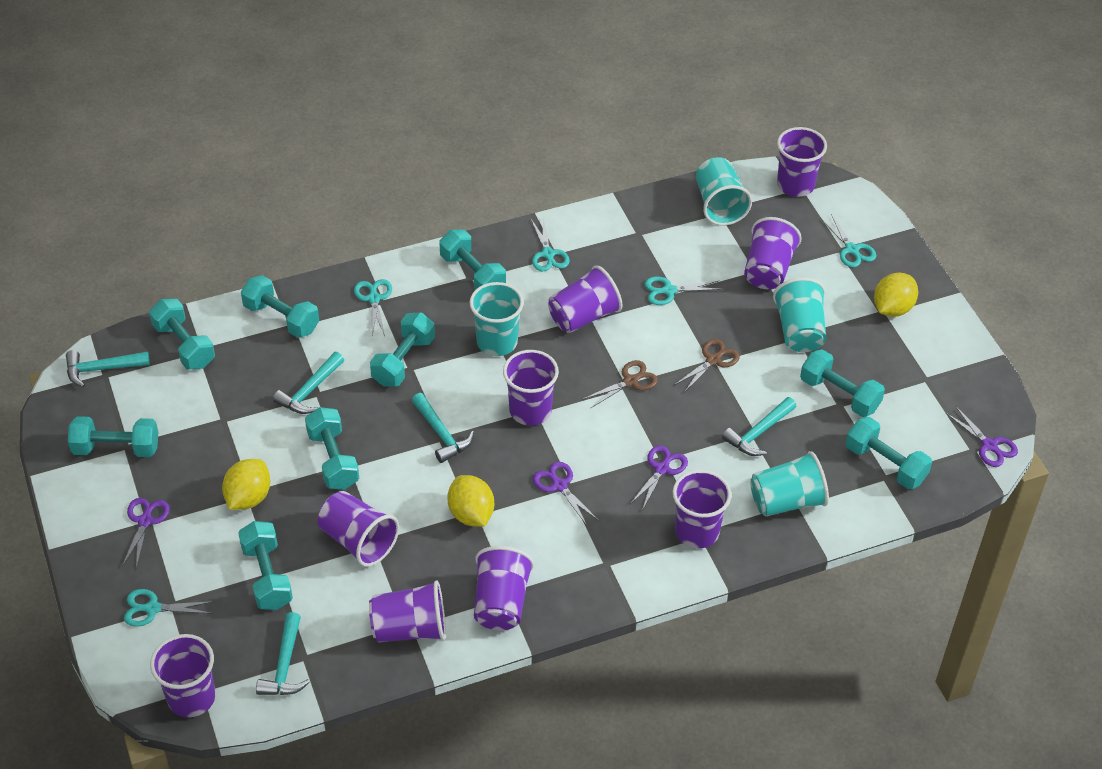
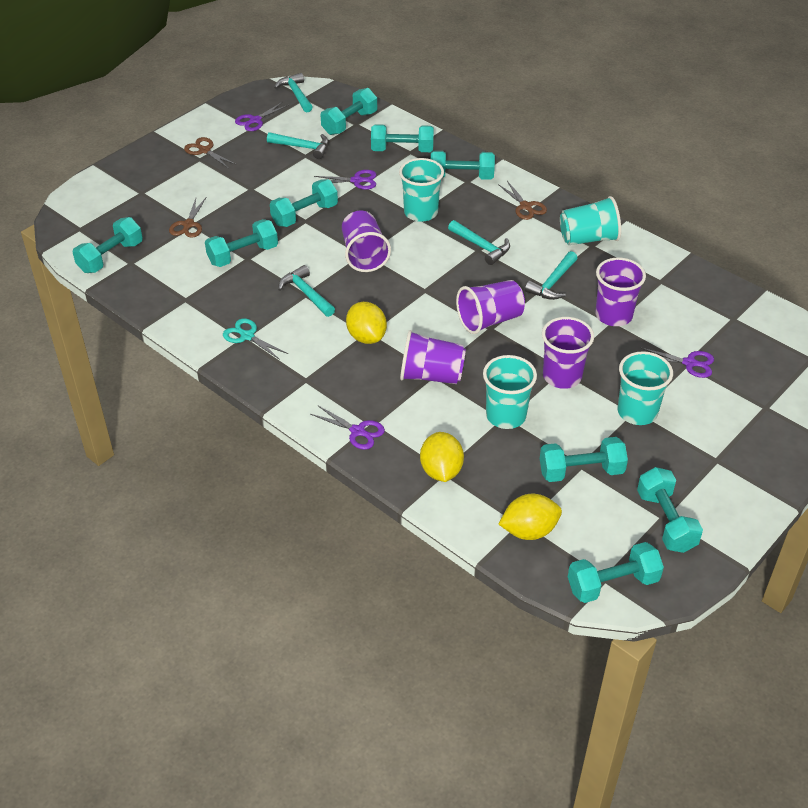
brown scissors: 2 -> 3
purple cup: 9 -> 5
turquoise scissors: 5 -> 1

